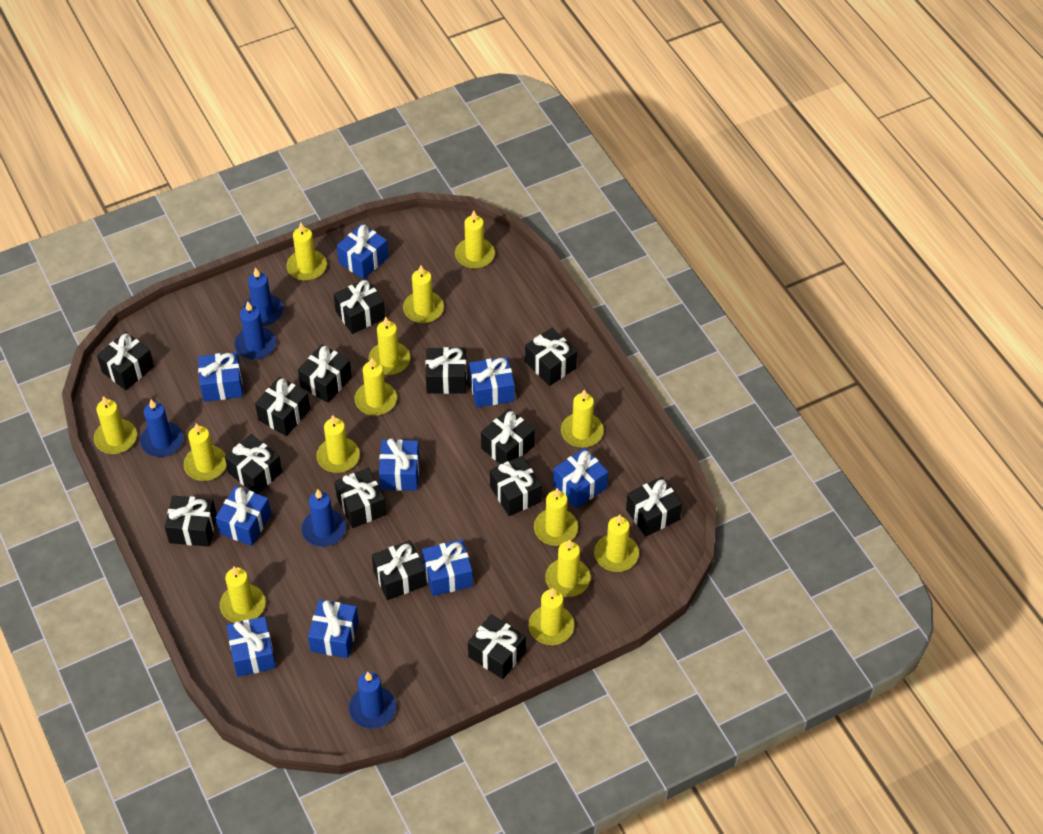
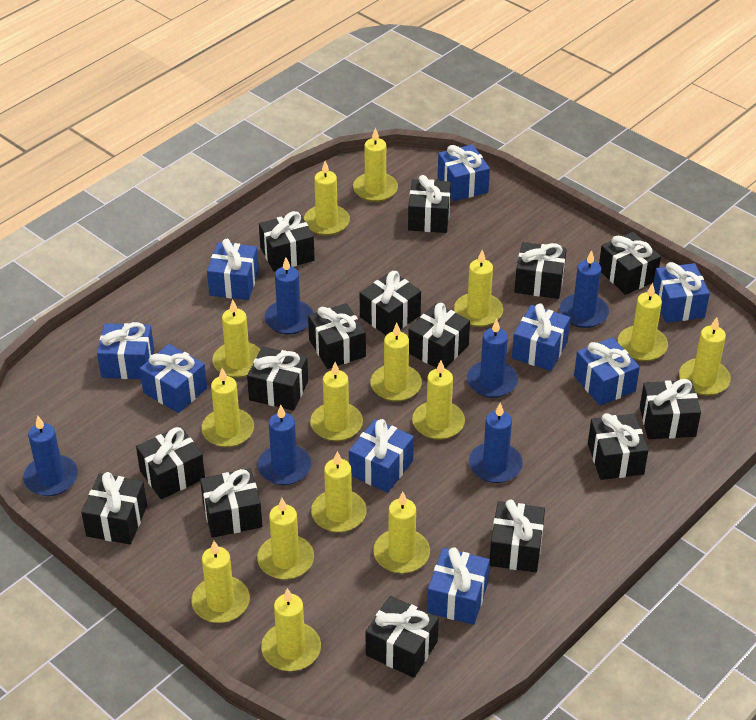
black gift: 14 -> 15
blue candle: 5 -> 6
yellow candle: 14 -> 15

